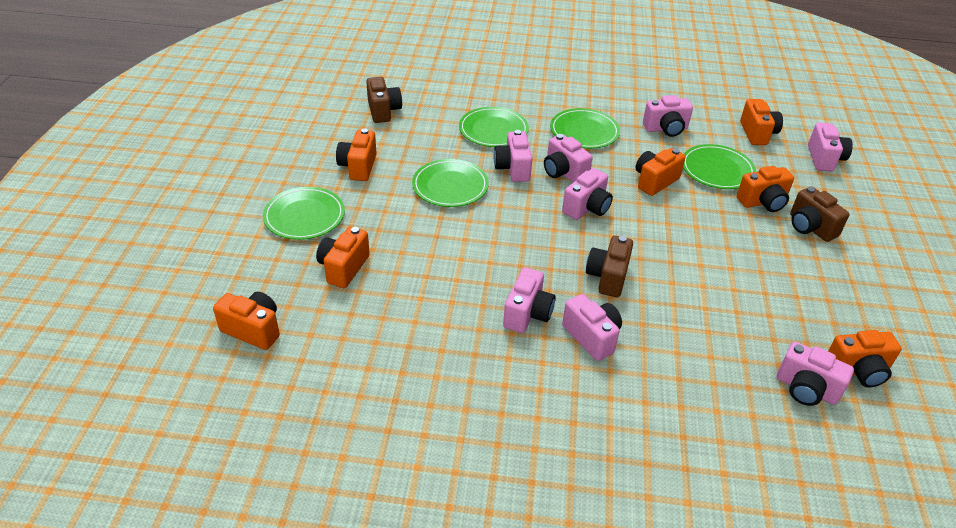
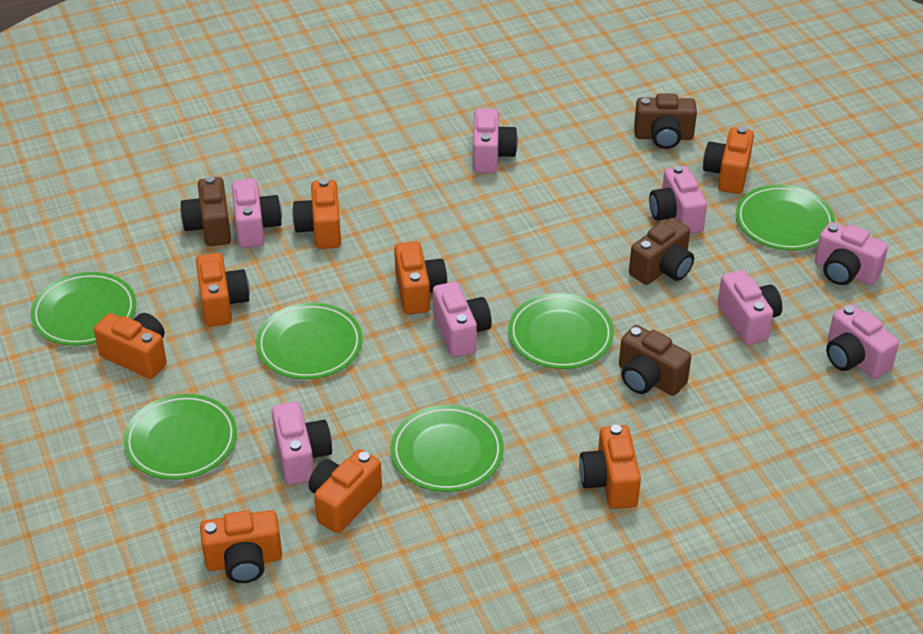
brown camera: 3 -> 4
green plate: 5 -> 6
orange camera: 7 -> 8

